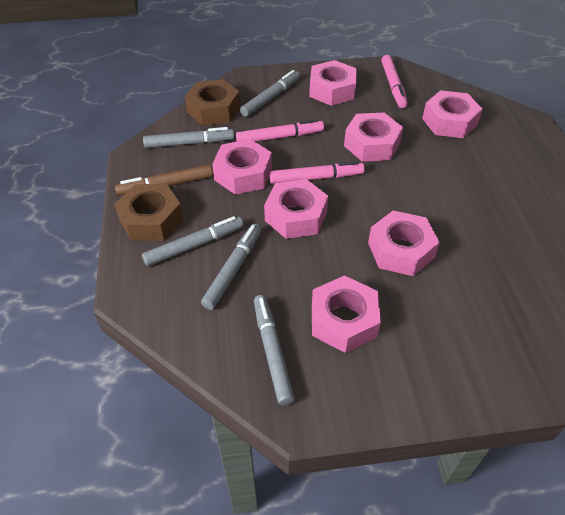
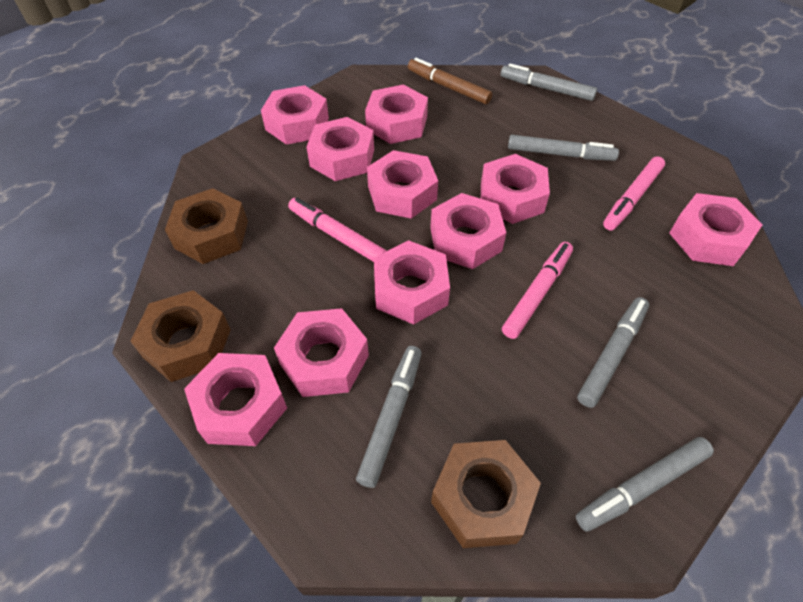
brown nut: 2 -> 3
pink nut: 7 -> 10

